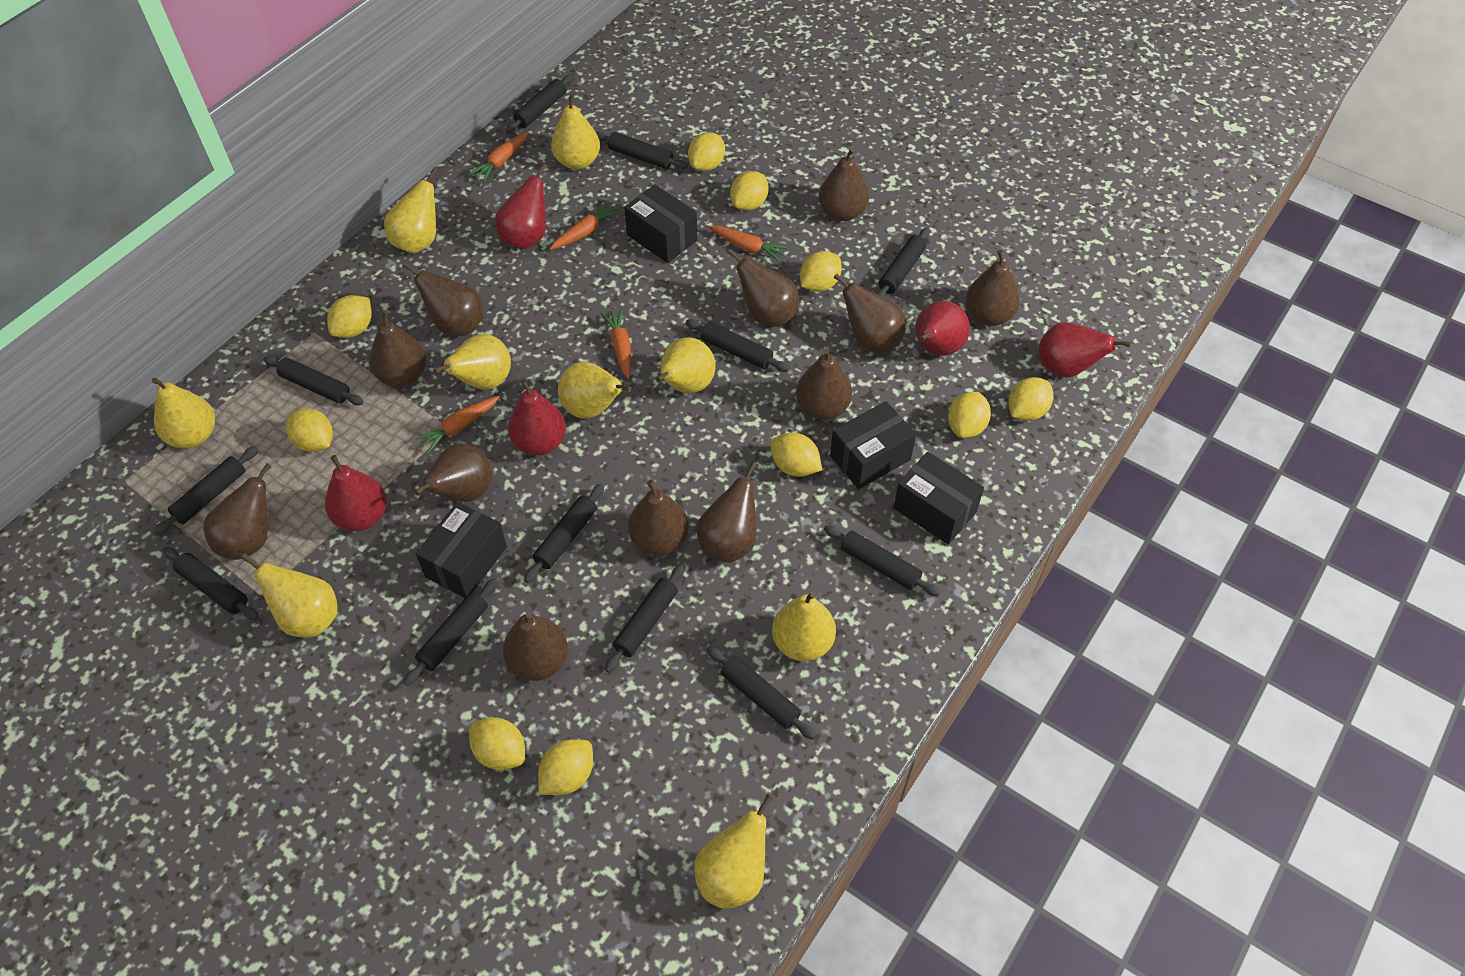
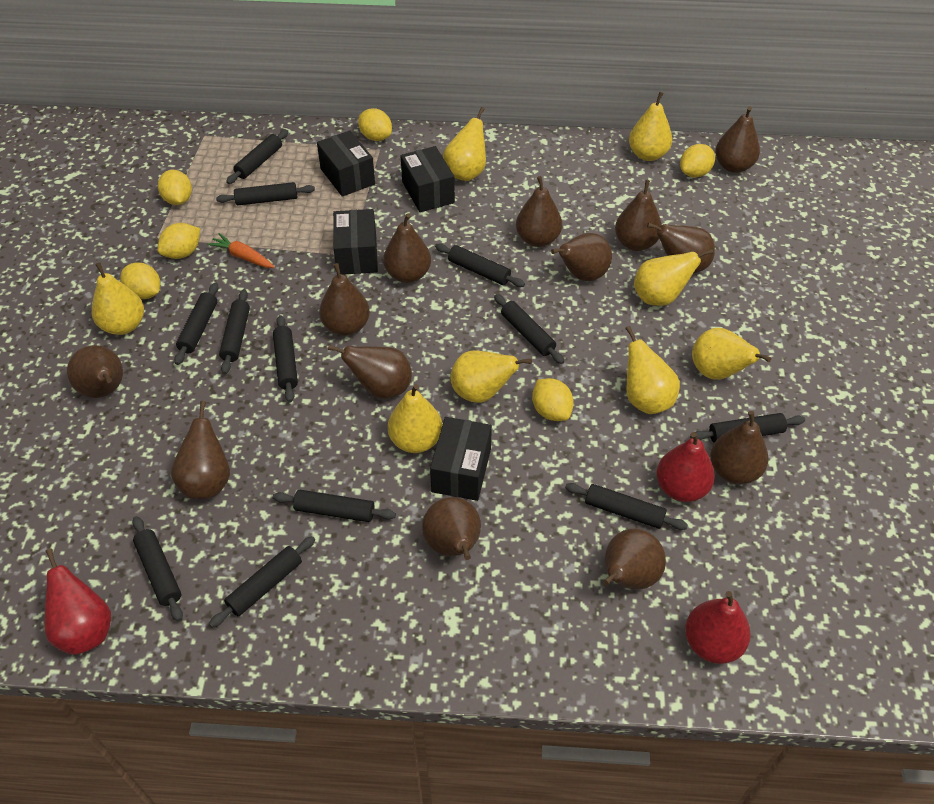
brown pear: 12 -> 13
orange carrot: 5 -> 1
red pear: 5 -> 3
yellow lemon: 10 -> 6
yellow pear: 9 -> 8

